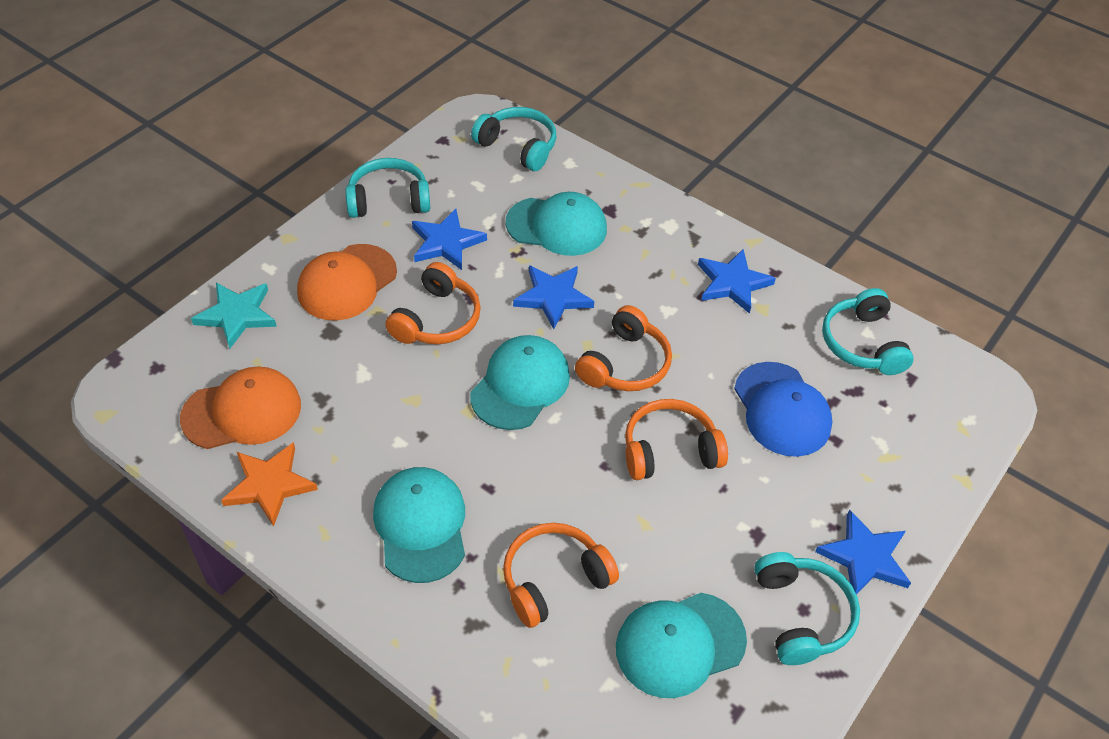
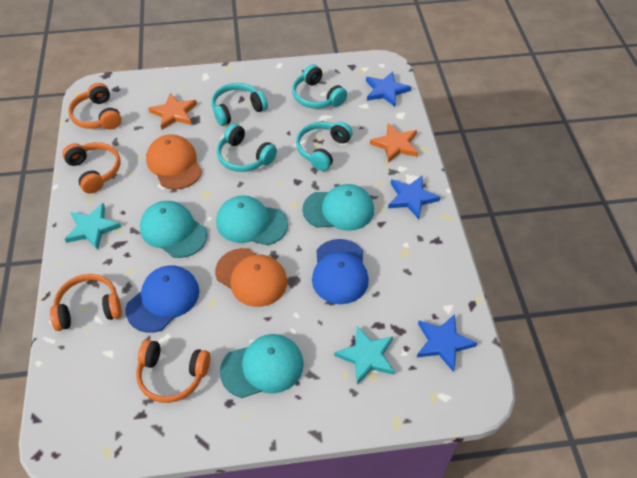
blue cap: 1 -> 2
blue star: 4 -> 3
orange star: 1 -> 2
turquoise star: 1 -> 2

